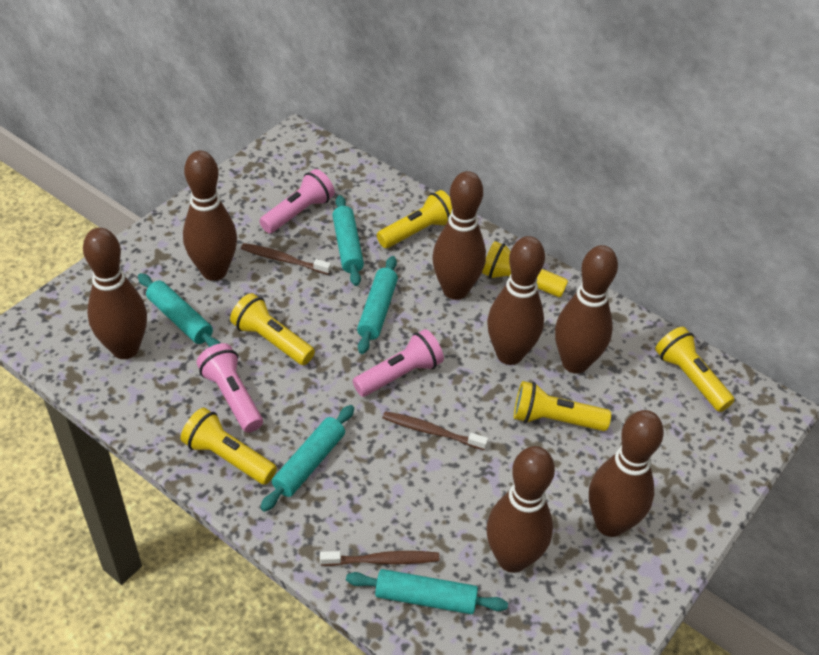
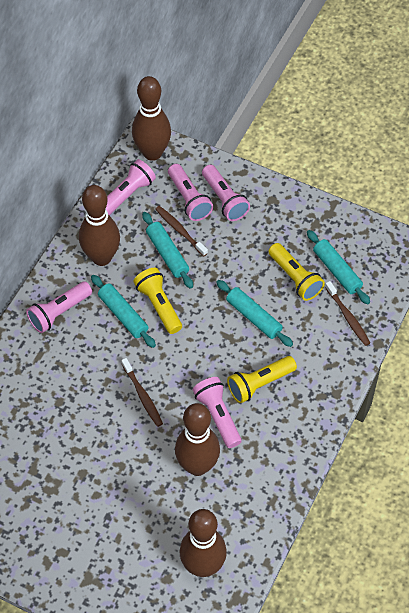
brown bowling pin: 7 -> 4
pink flashlight: 3 -> 5
turquoise rolling pin: 5 -> 4
yellow flashlight: 6 -> 3

